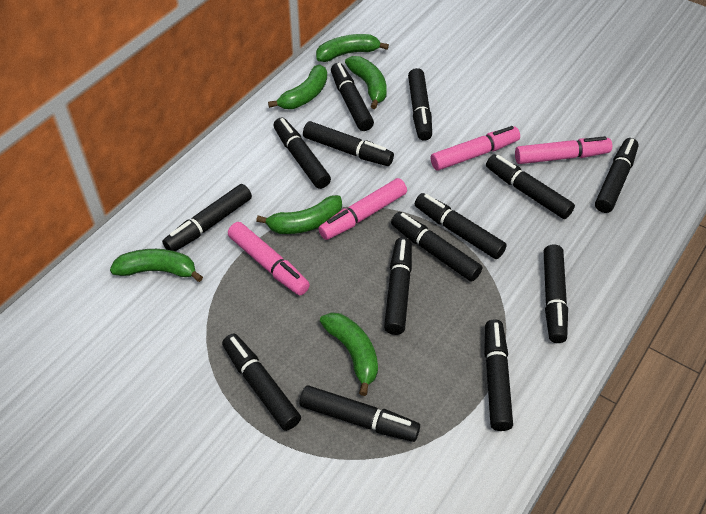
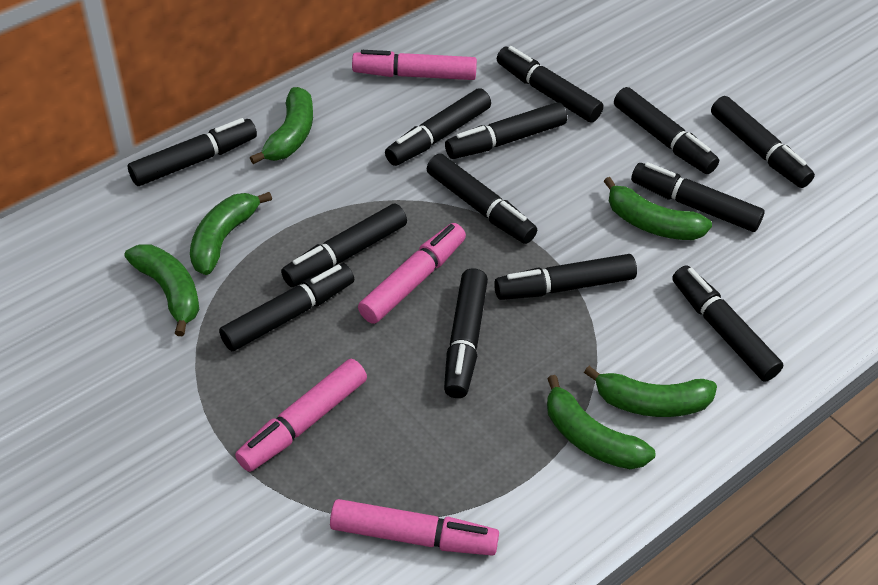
black marker: 14 -> 13

